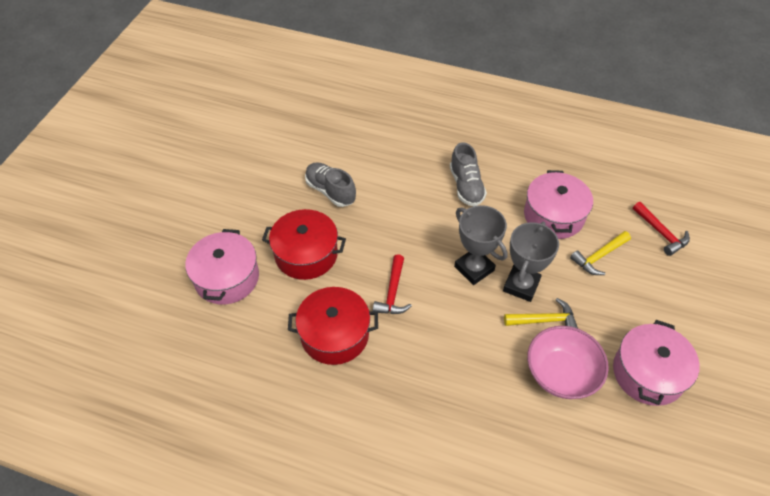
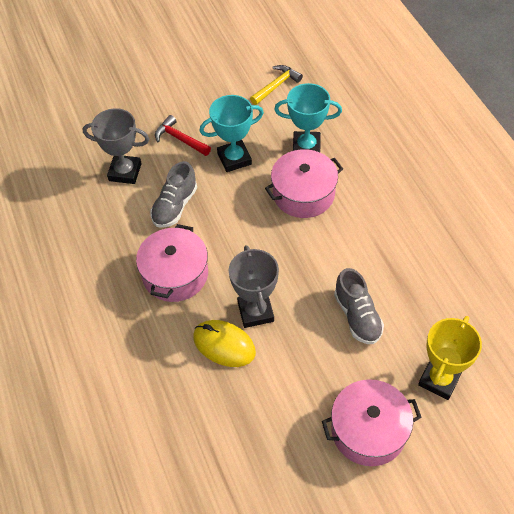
pink bowl: 1 -> 0
red hammer: 2 -> 1
red pot: 2 -> 0
turquoise trophy: 0 -> 2
yellow hammer: 2 -> 1
yellow mouse: 0 -> 1
yellow trophy: 0 -> 1

